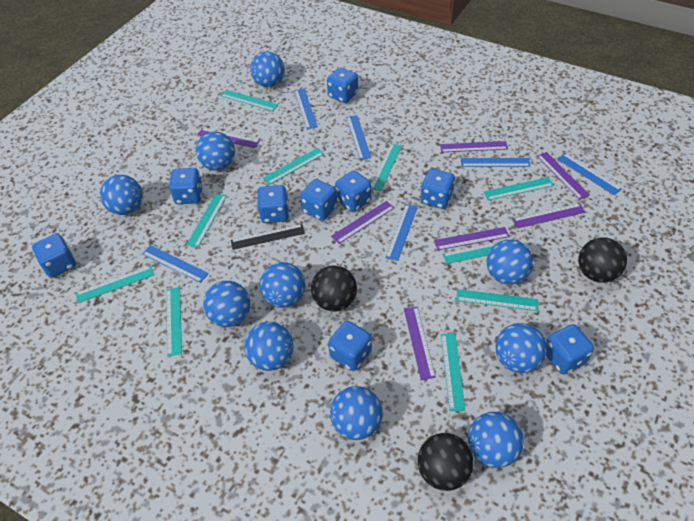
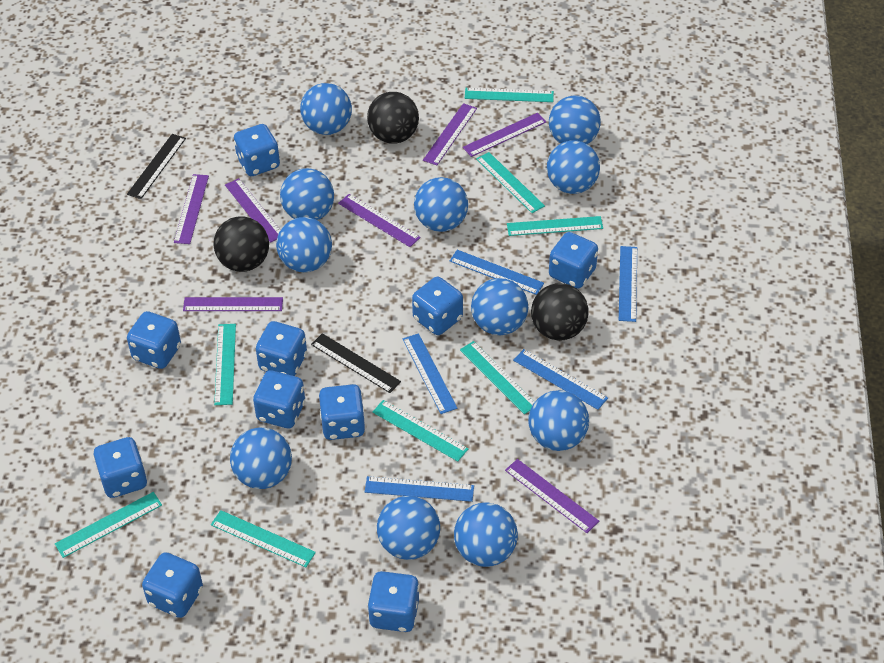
black ruler: 1 -> 2
blue ball: 10 -> 11
blue dice: 9 -> 10
blue ruler: 6 -> 5
turquoise ruler: 10 -> 8

